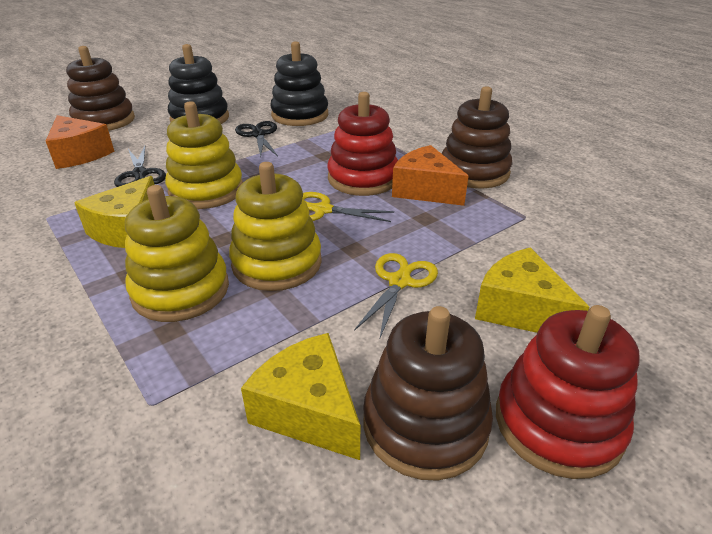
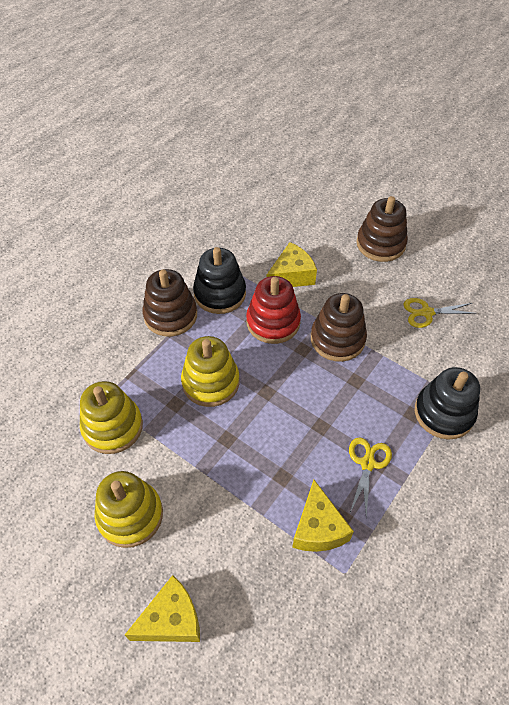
black scissors: 2 -> 0
orange cheese: 2 -> 0
red stacking toy: 2 -> 1

